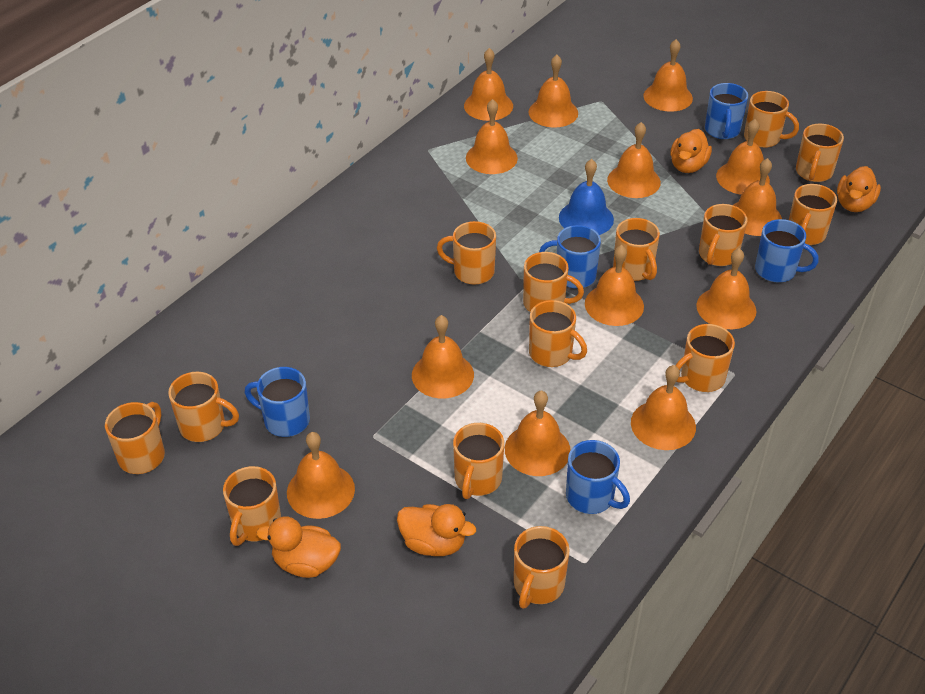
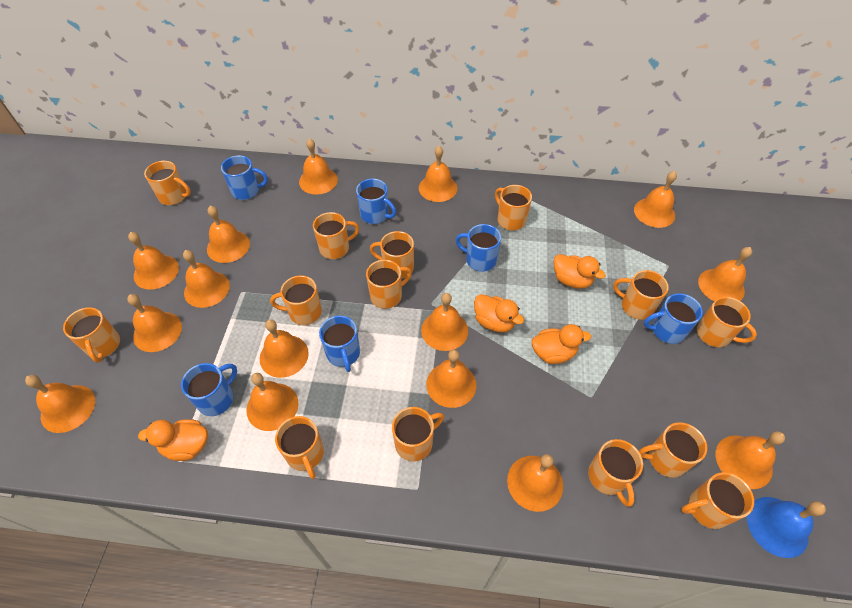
blue mug: 5 -> 6
orange bell: 13 -> 15

